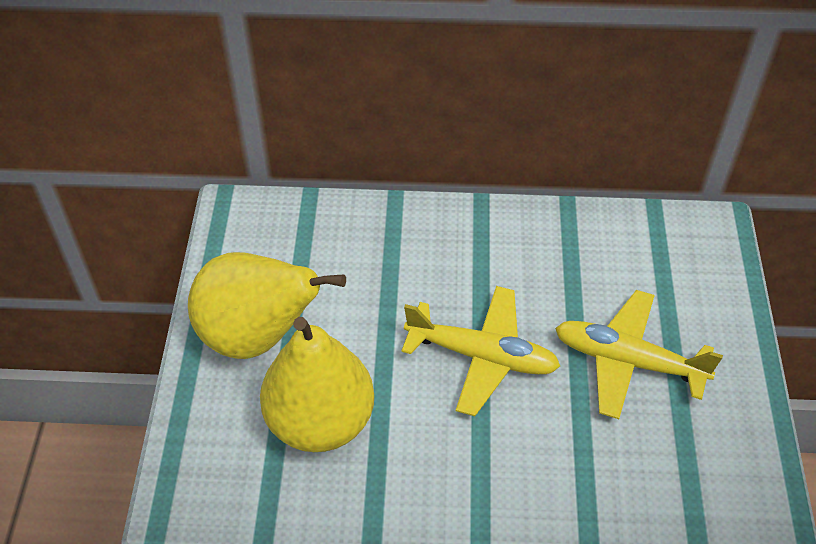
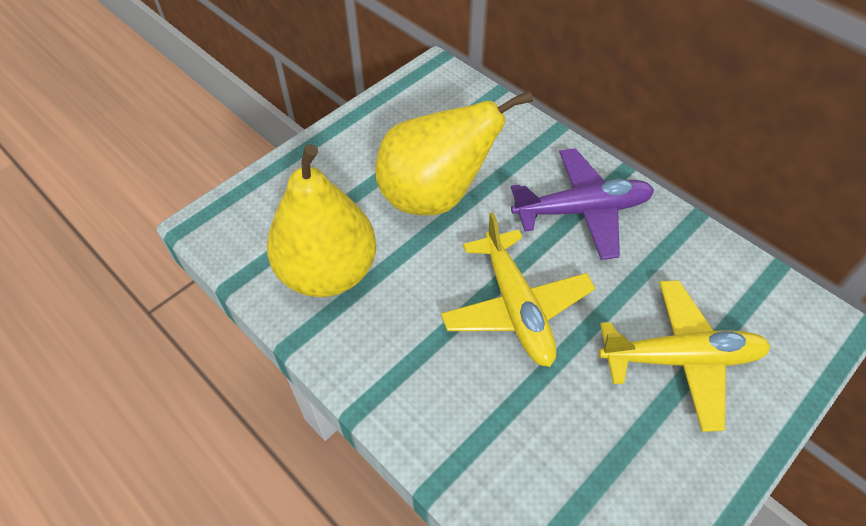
purple plane: 0 -> 1

